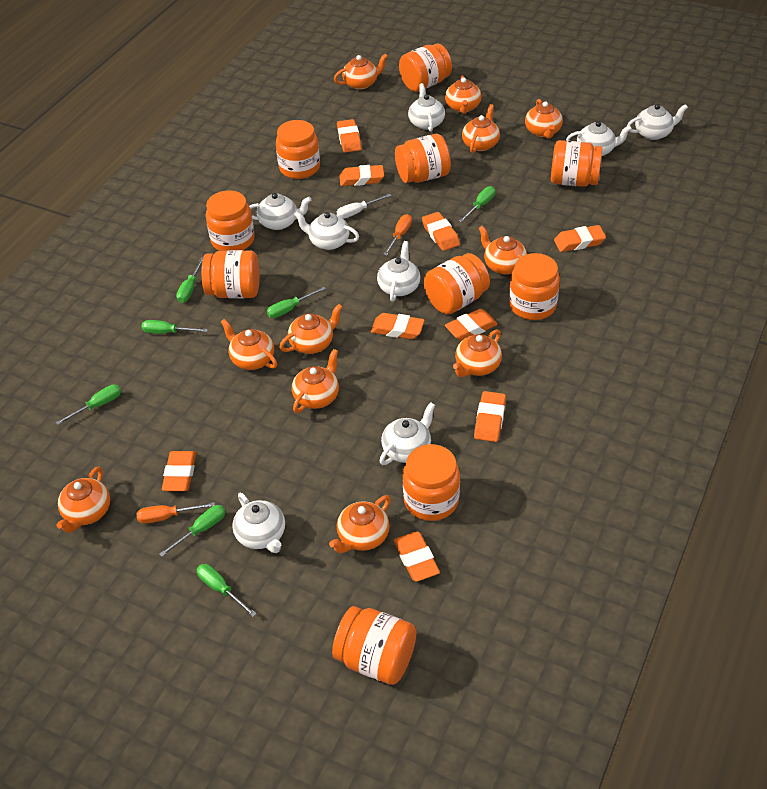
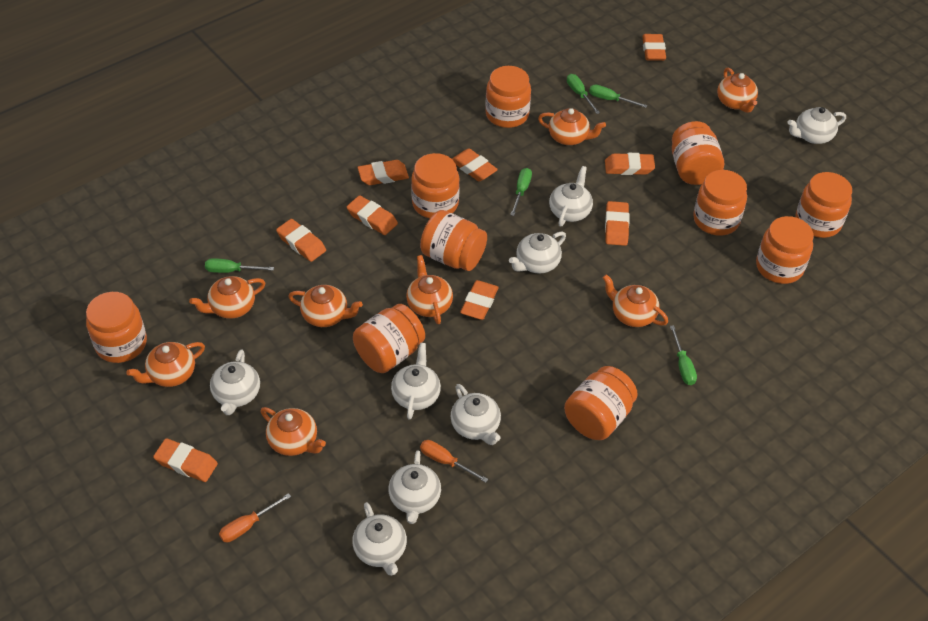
green screwdriver: 7 -> 5
orange teapot: 11 -> 8
white screwdriver: 1 -> 0

